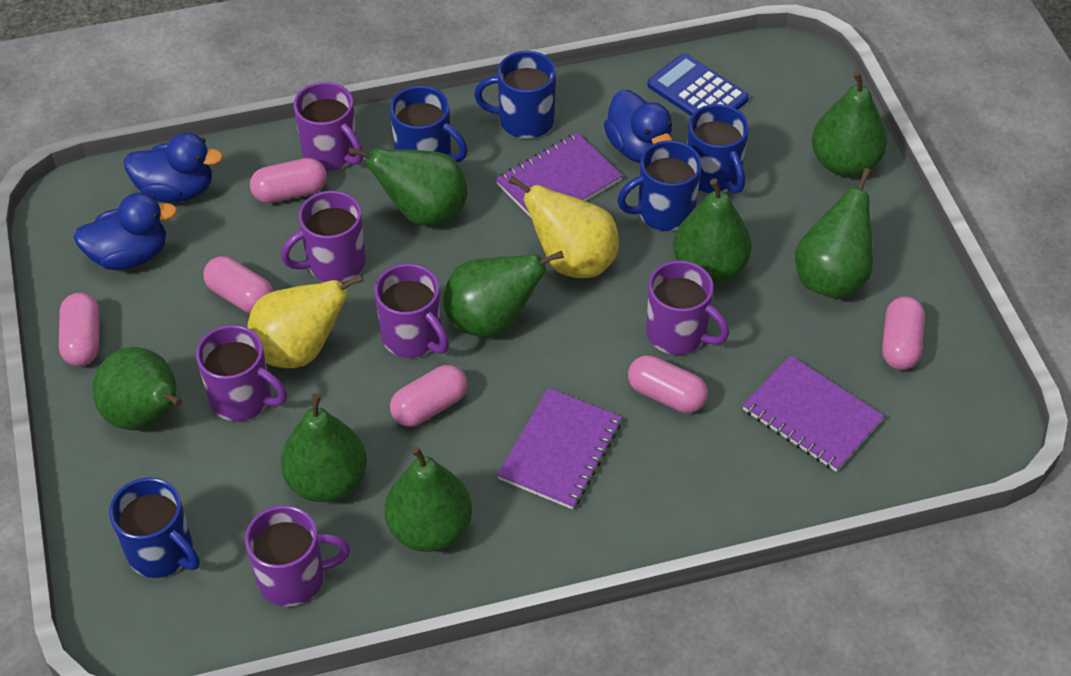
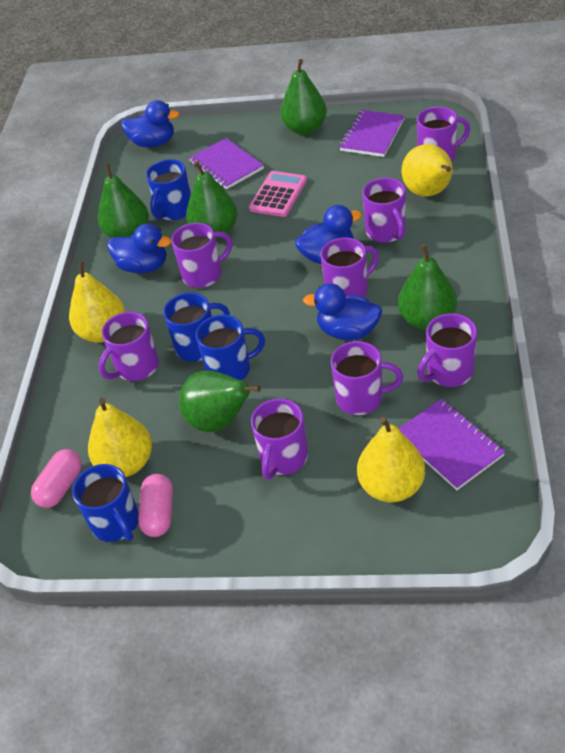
blue calculator: 1 -> 0
blue duck: 3 -> 4
blue mug: 5 -> 4
green pear: 8 -> 5
pink calculator: 0 -> 1
pink capsule: 6 -> 2
purple mug: 6 -> 8
yellow pear: 2 -> 4

